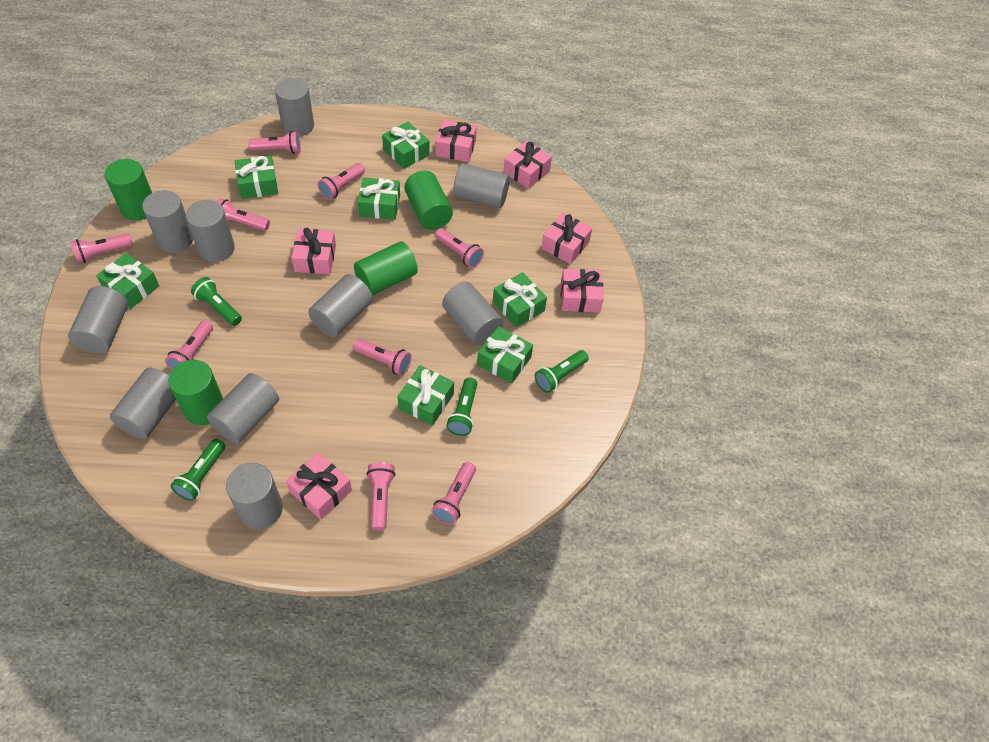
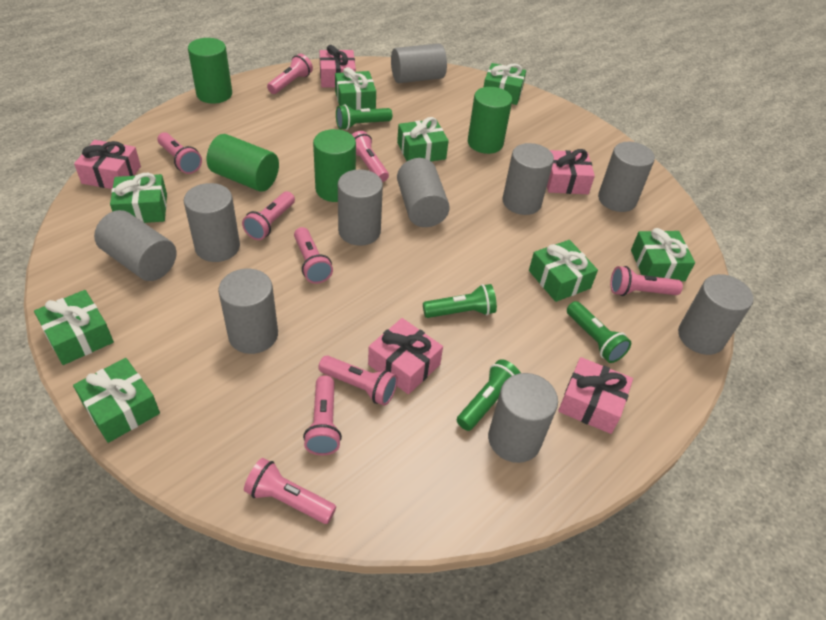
green gift: 7 -> 8
pink gift: 6 -> 5

